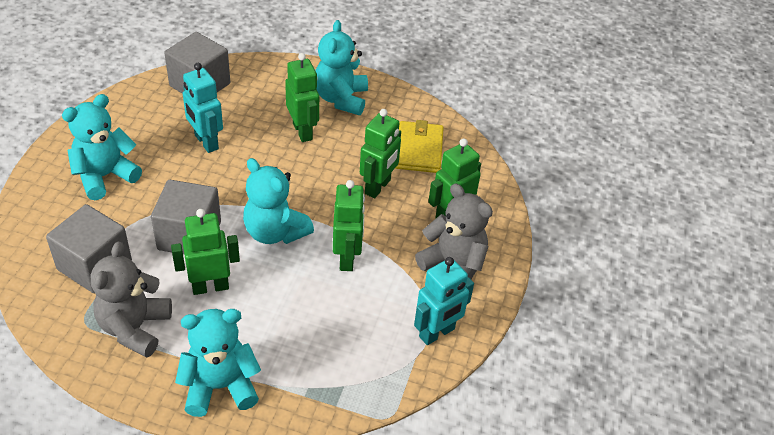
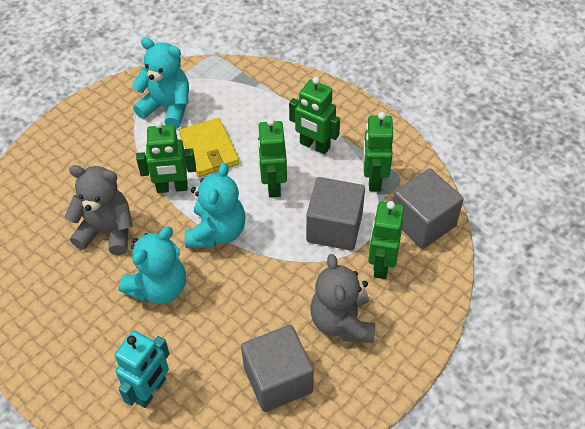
turquoise robot: 2 -> 1
turquoise teddy bear: 4 -> 3

